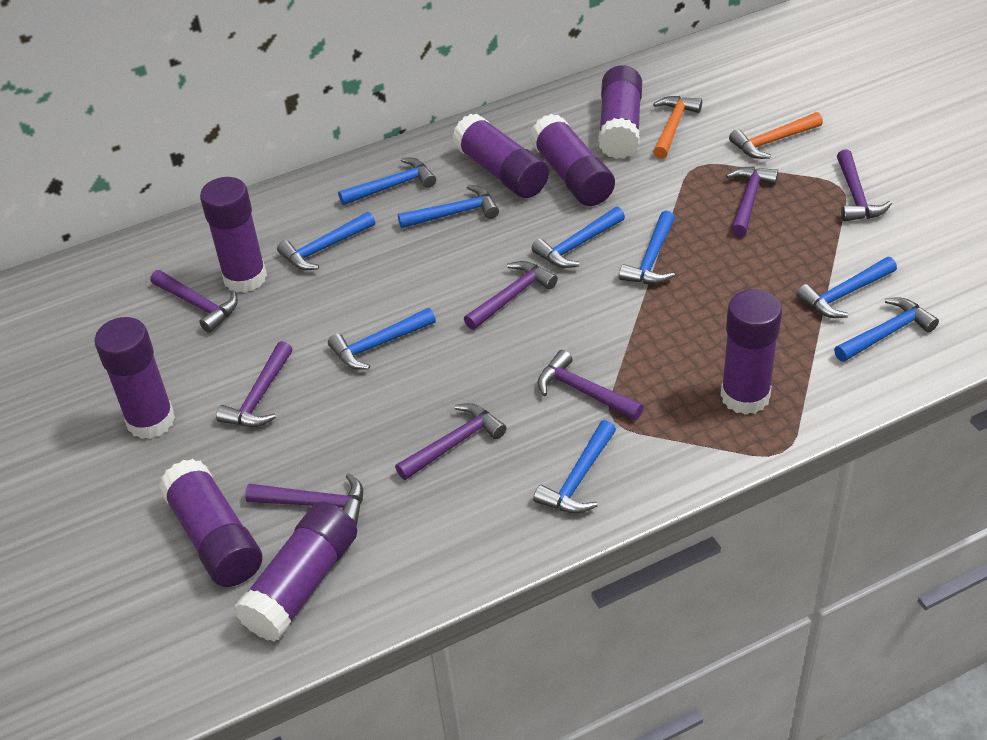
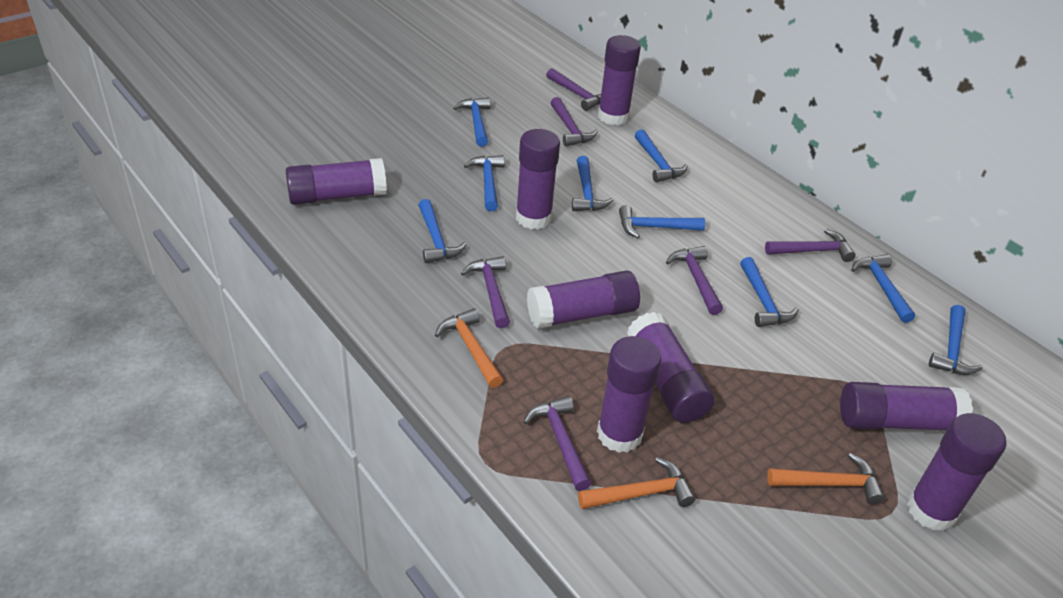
orange hammer: 2 -> 3
purple hammer: 8 -> 6

